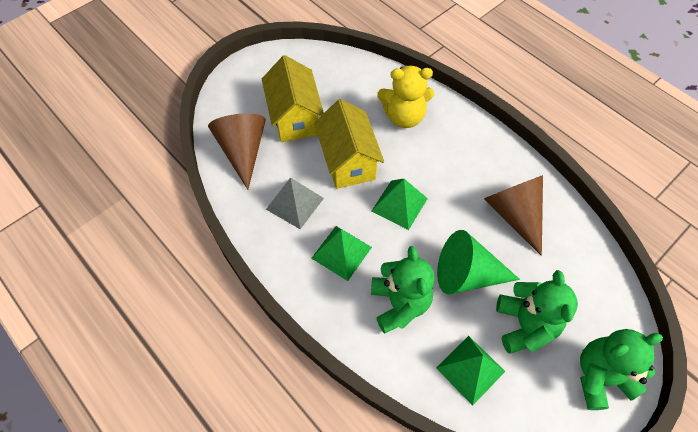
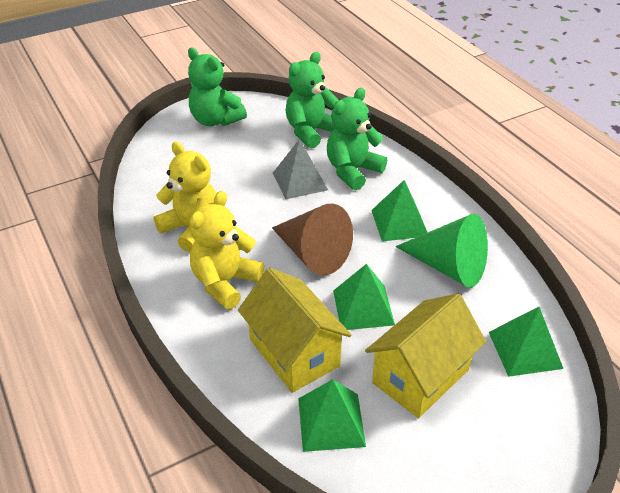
brown cone: 2 -> 1
green pyramid: 3 -> 4
yellow teddy bear: 1 -> 2

